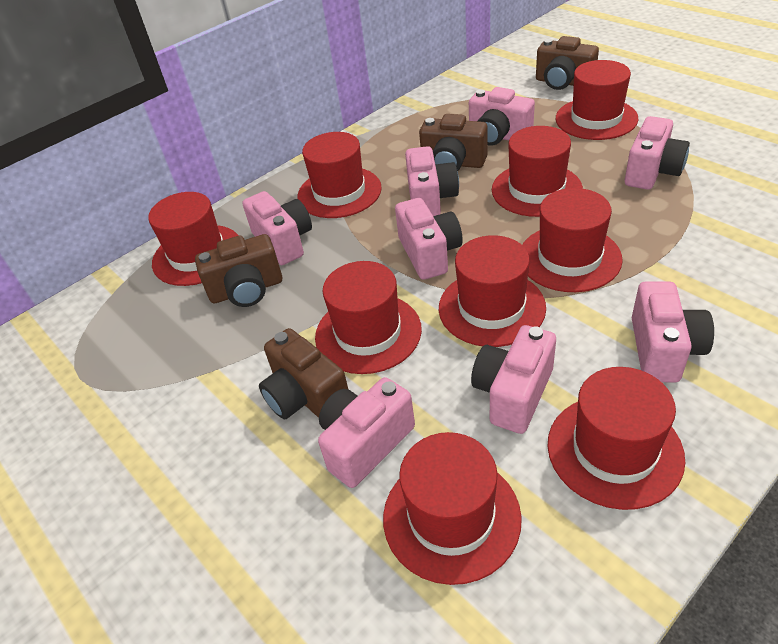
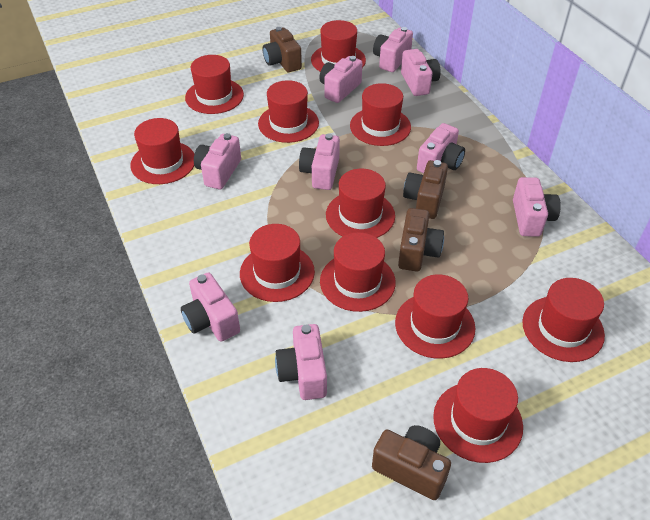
pink camera: 8 -> 9
red hat: 9 -> 11

